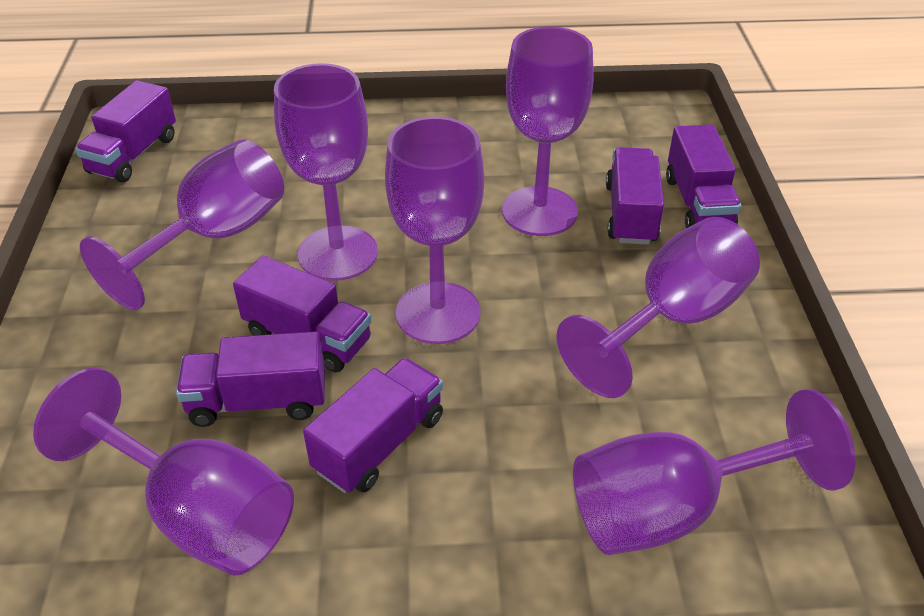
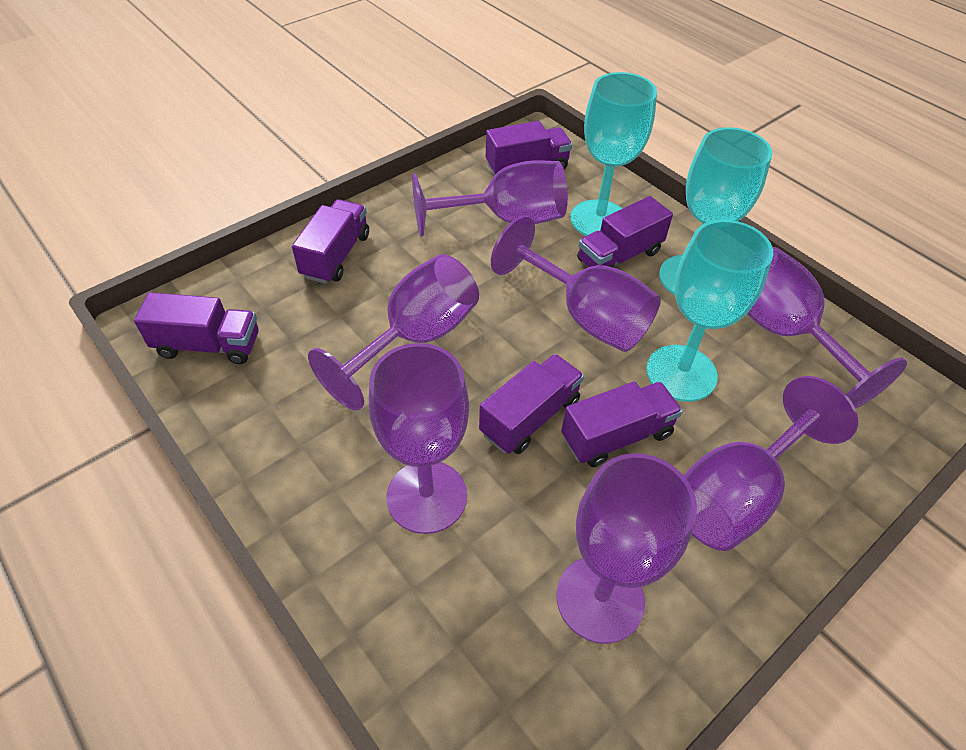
turquoise goblet: 0 -> 3

